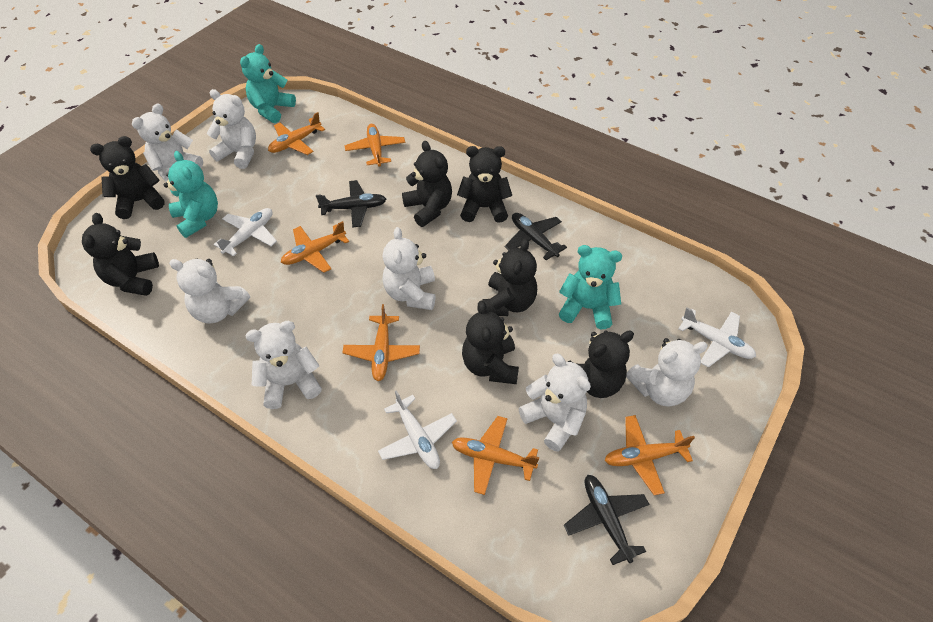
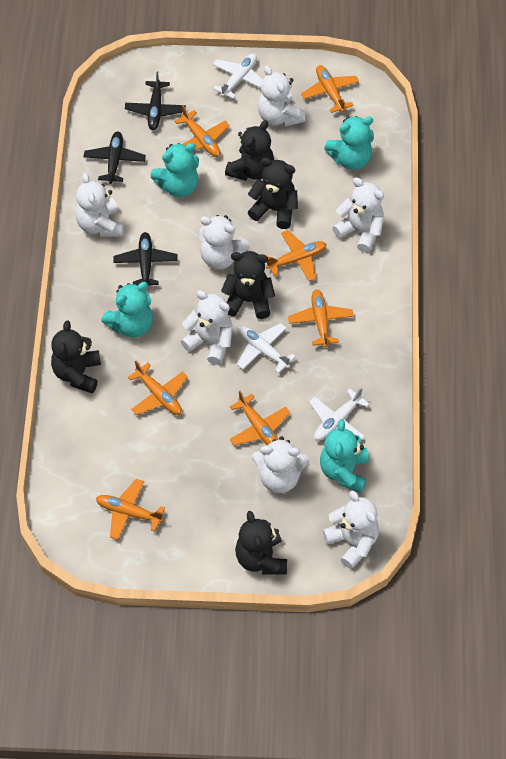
black teddy bear: 7 -> 5
orange plane: 6 -> 7
turquoise teddy bear: 3 -> 4

